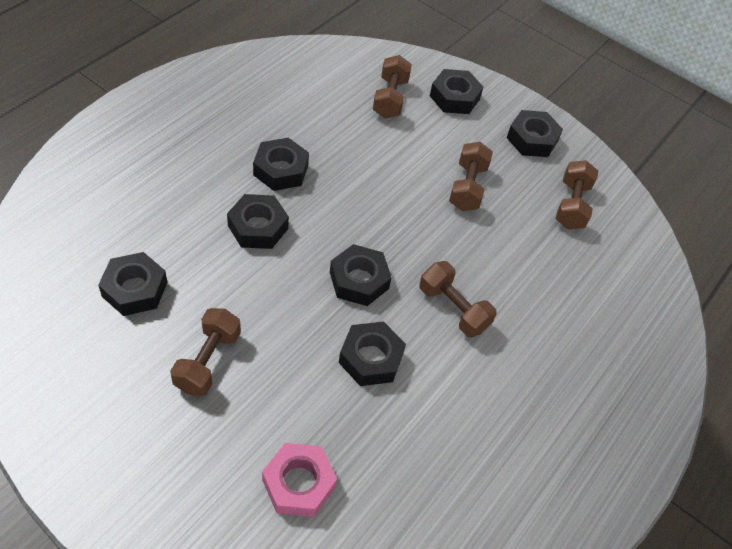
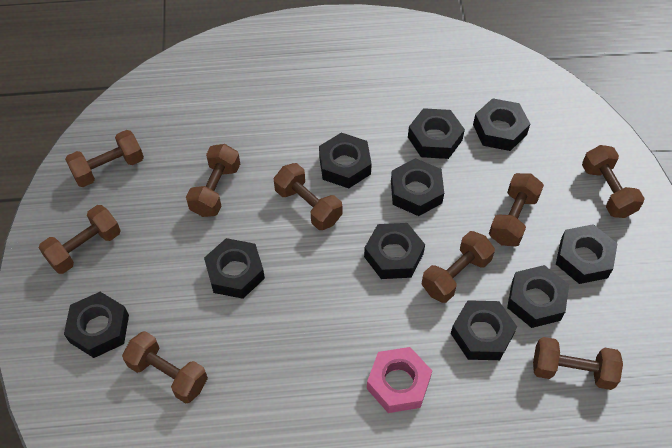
black nut: 7 -> 10
brown dumbbell: 5 -> 9

